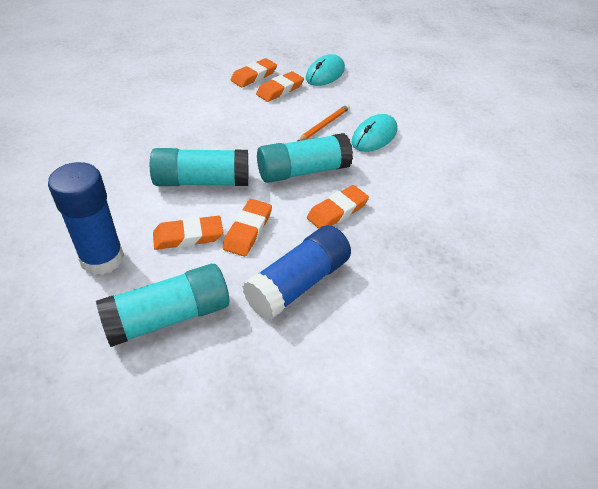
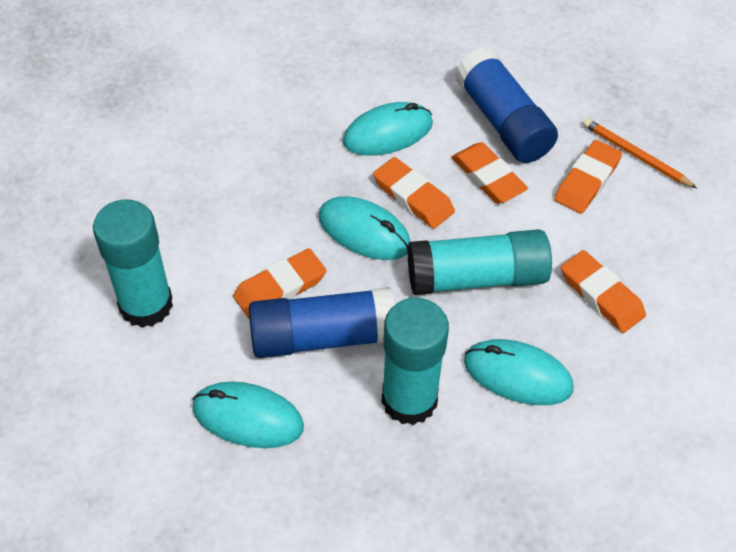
turquoise mouse: 2 -> 4

